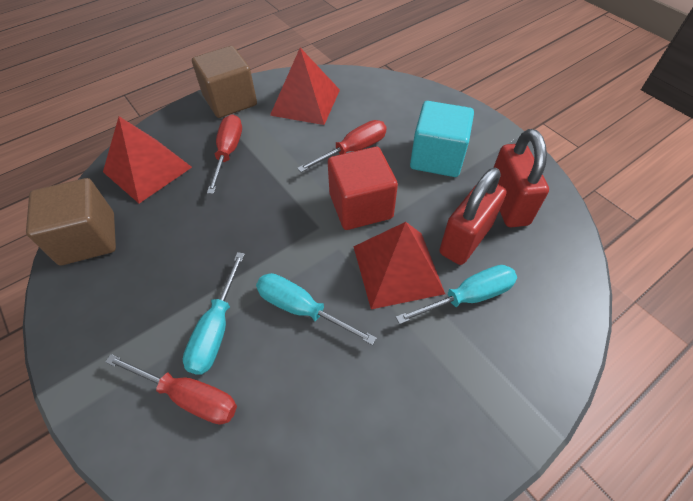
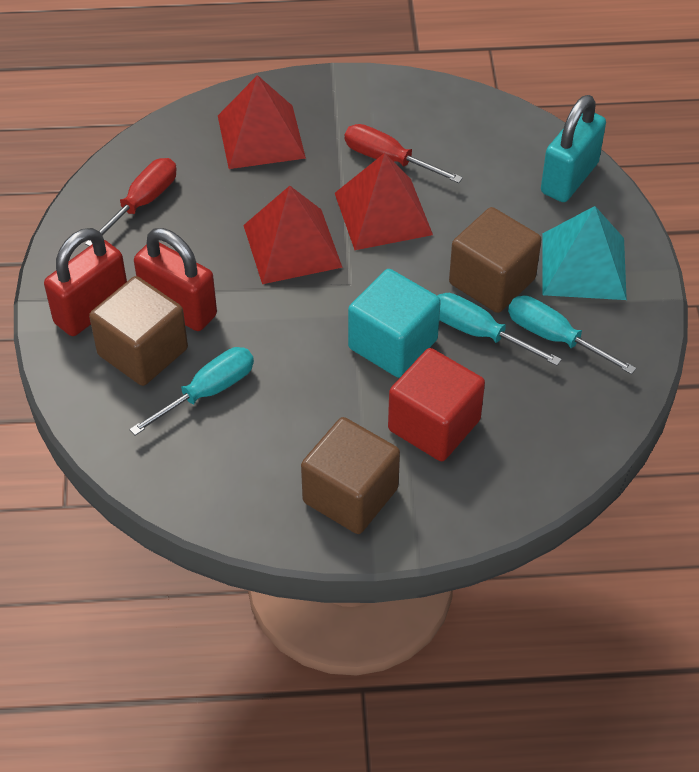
brown cube: 2 -> 3
red screwdriver: 3 -> 2
turquoise padlock: 0 -> 1
turquoise pyramid: 0 -> 1

